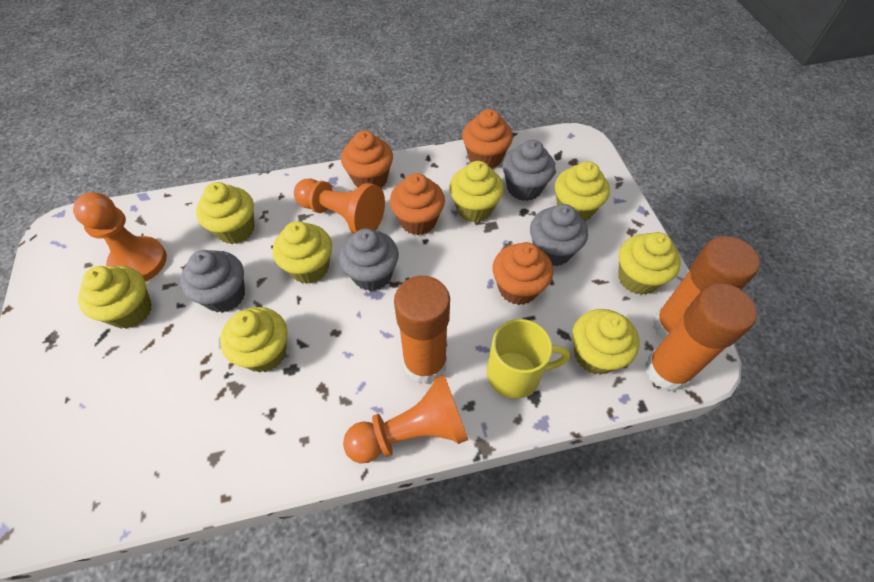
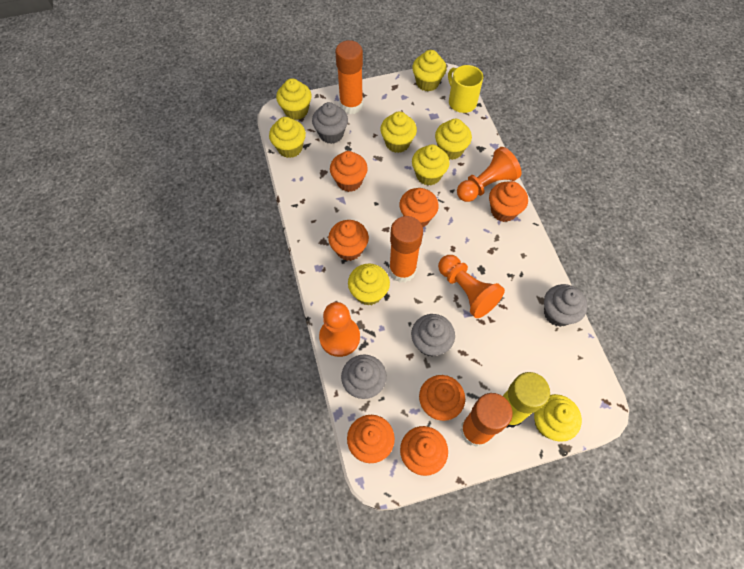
orange cupcake: 4 -> 7
yellow glue stick: 0 -> 1

